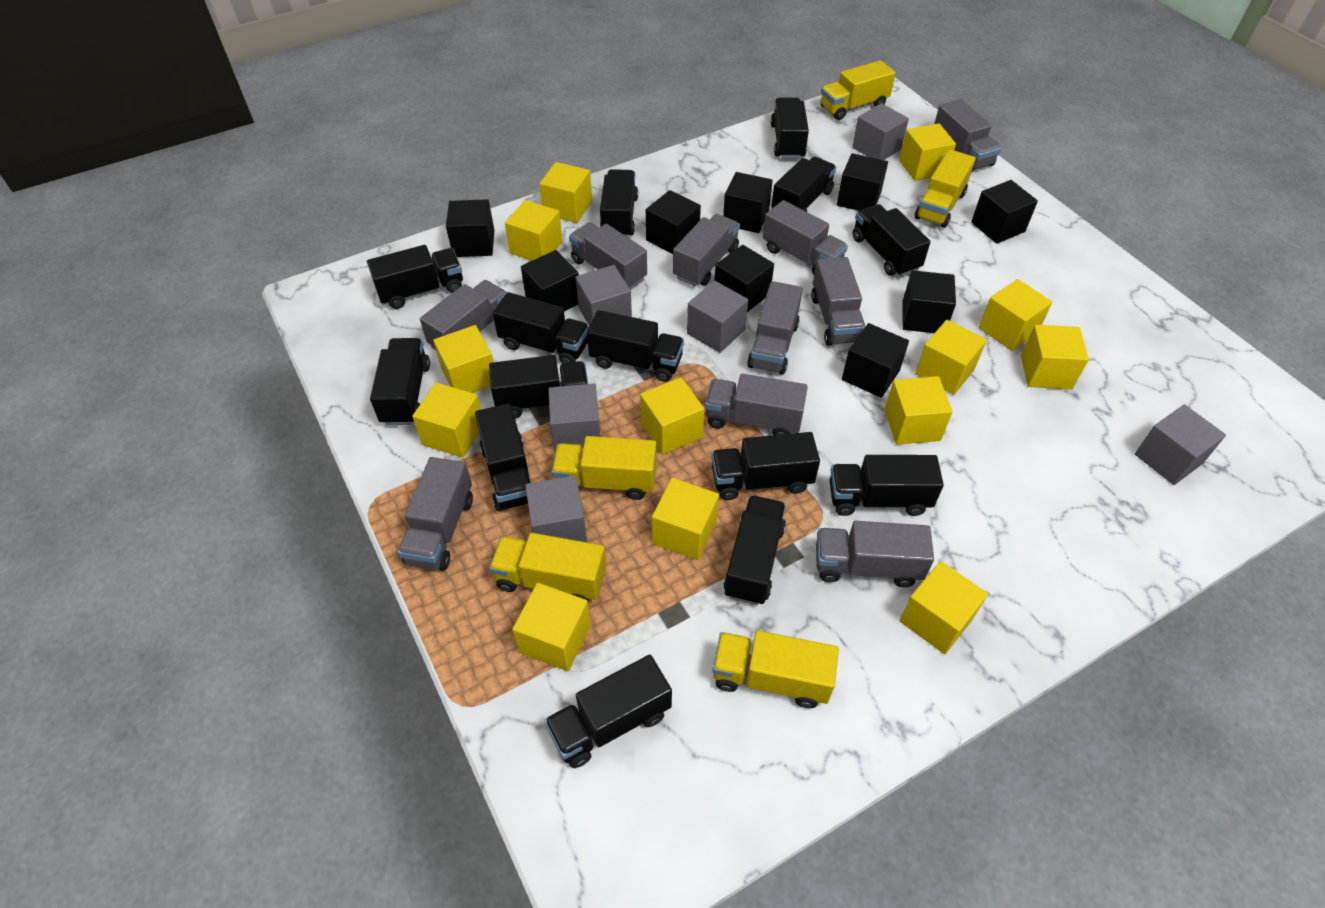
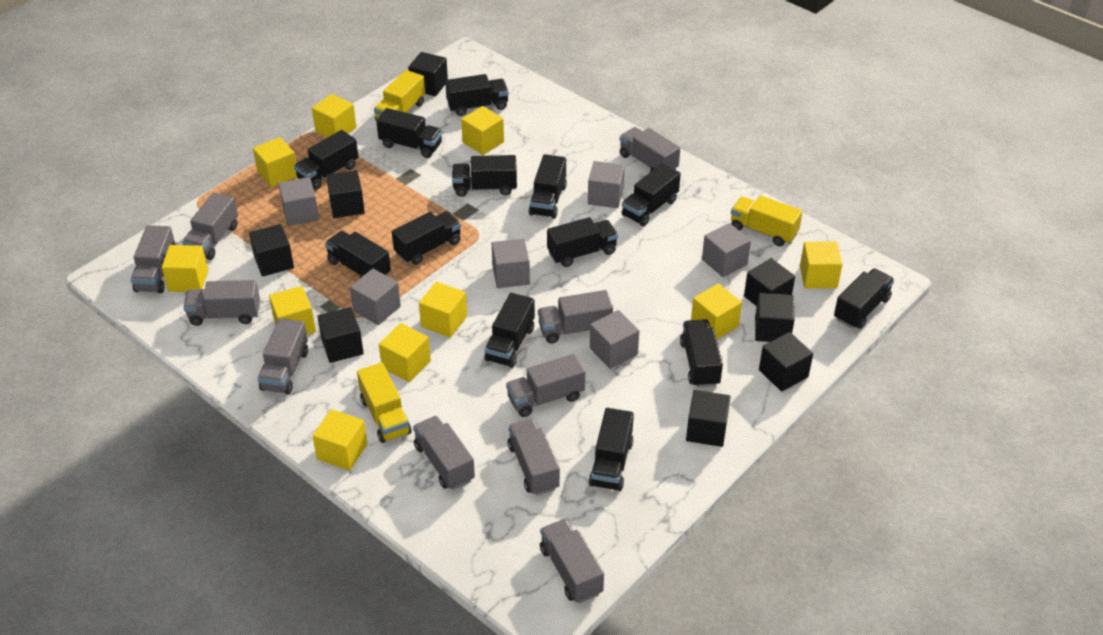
black cube: 9 -> 8
black truck: 14 -> 13
yellow cube: 13 -> 10
yellow truck: 5 -> 3

